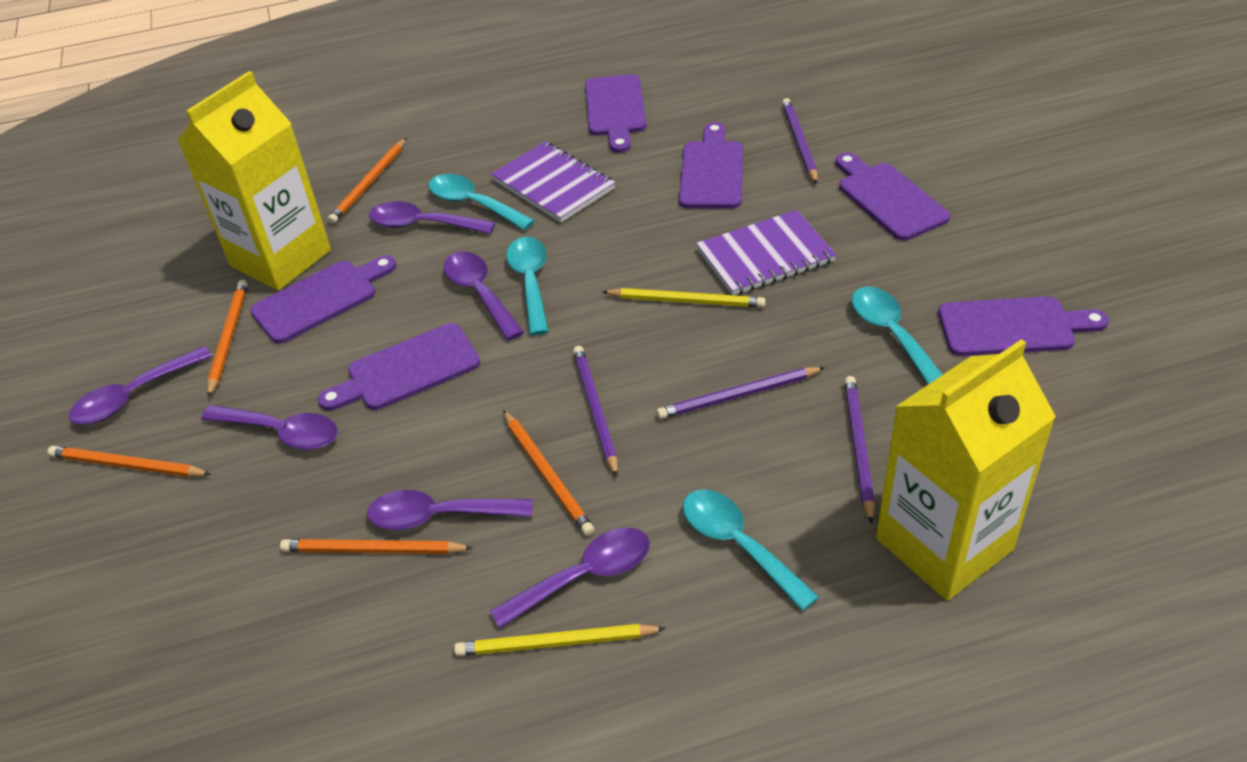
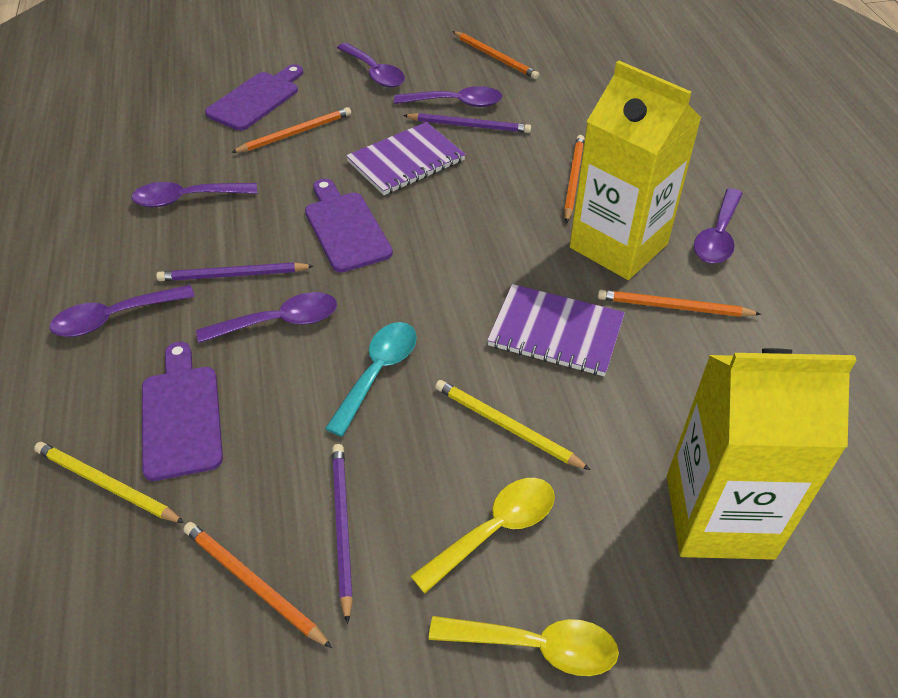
purple cutting board: 6 -> 3
purple pencil: 4 -> 3
turquoise spoon: 4 -> 1
yellow spoon: 0 -> 2

